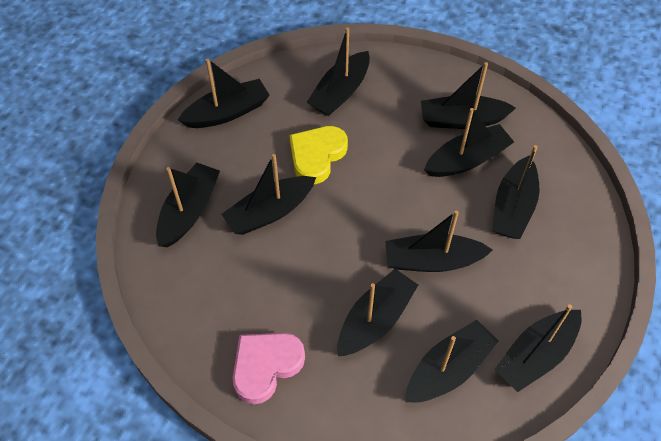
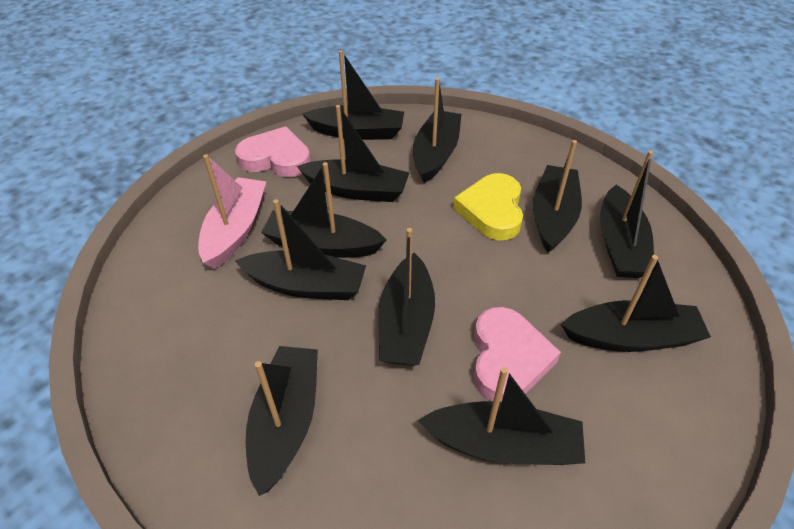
pink boat: 0 -> 1
pink heart: 1 -> 2

